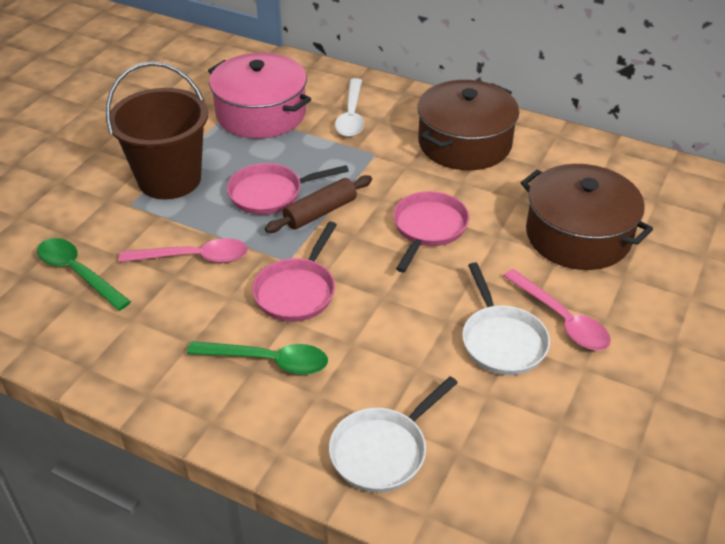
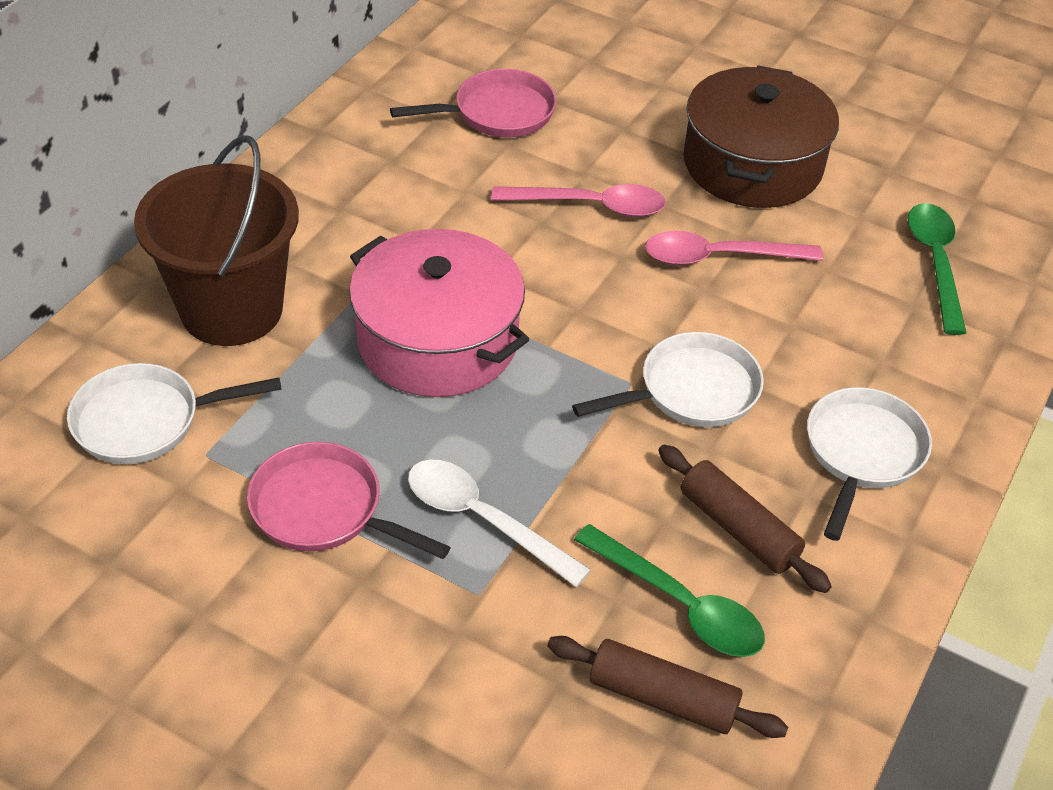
brown pot: 2 -> 1
brown rolling pin: 1 -> 2
pink pan: 3 -> 2
white pan: 2 -> 3

